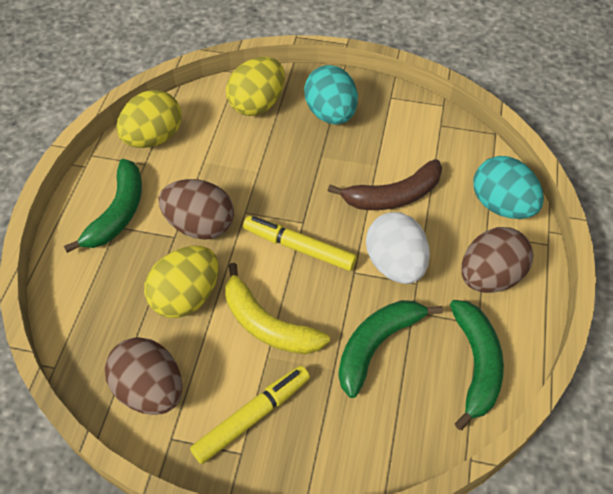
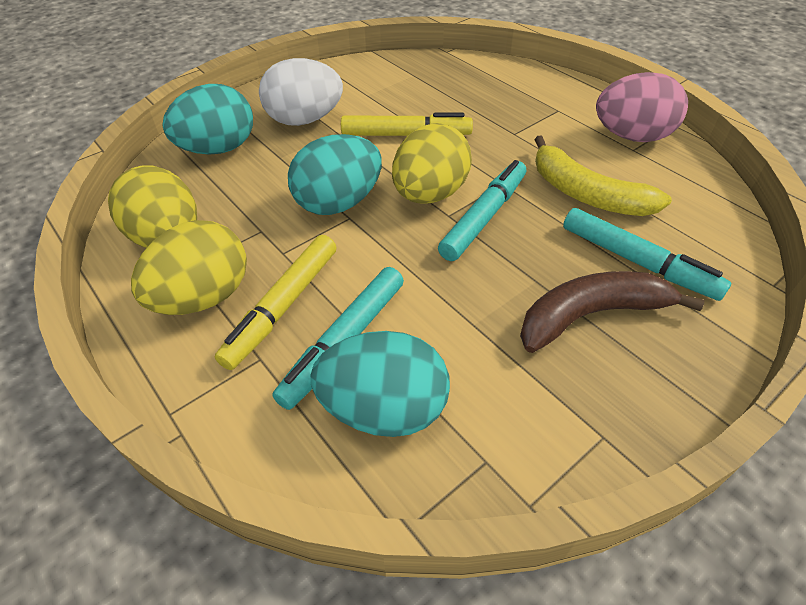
brown egg: 3 -> 0
green banana: 3 -> 0
pink egg: 0 -> 1
turquoise egg: 2 -> 3
turquoise marker: 0 -> 3

